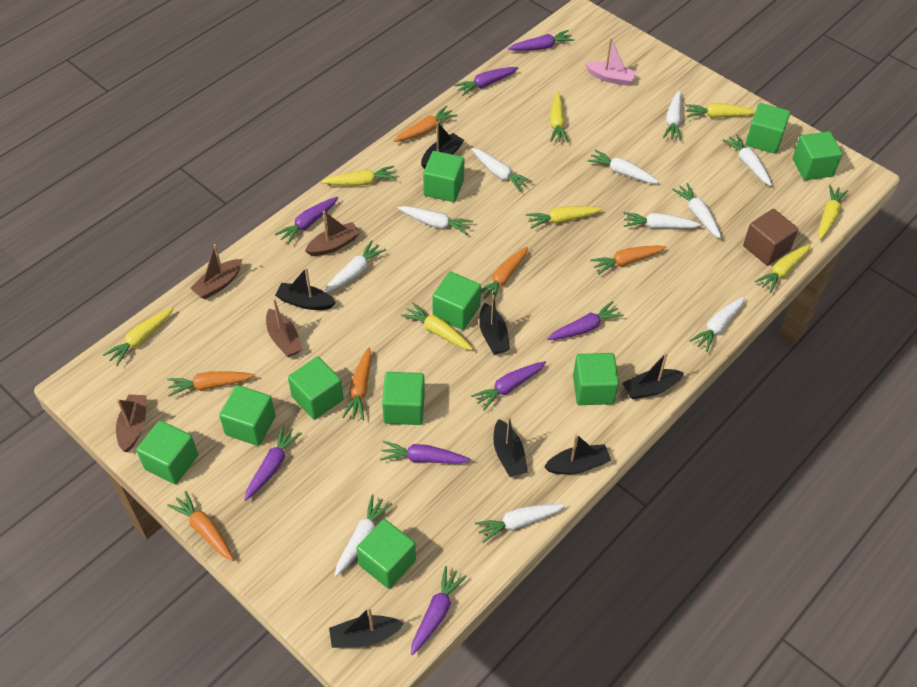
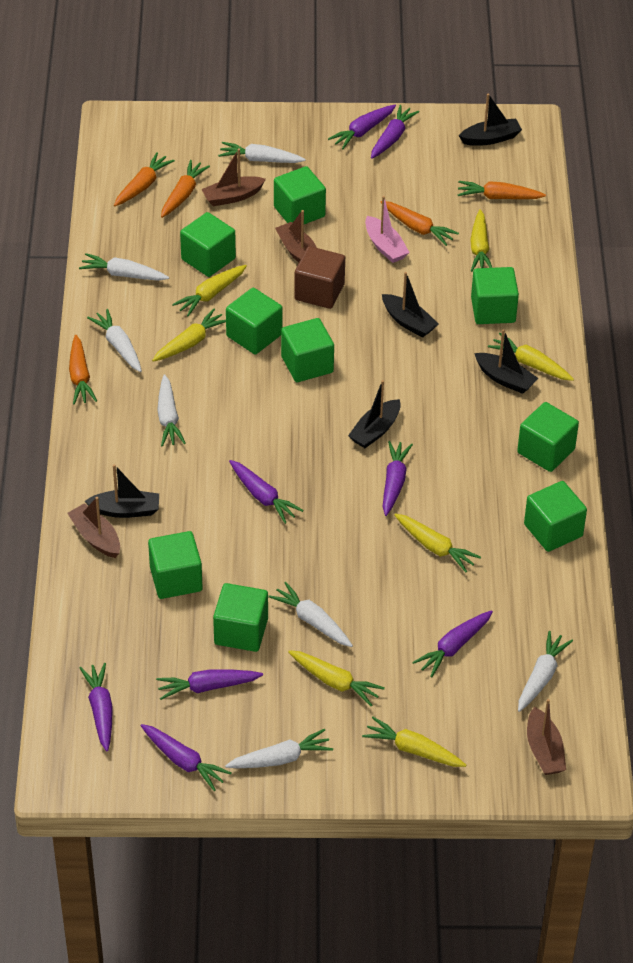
black boat: 7 -> 5
green cube: 10 -> 9
orange carrot: 6 -> 5
white carrot: 11 -> 7
yellow carrot: 8 -> 7

